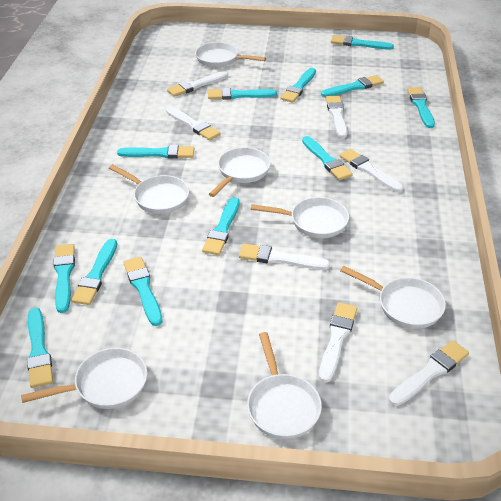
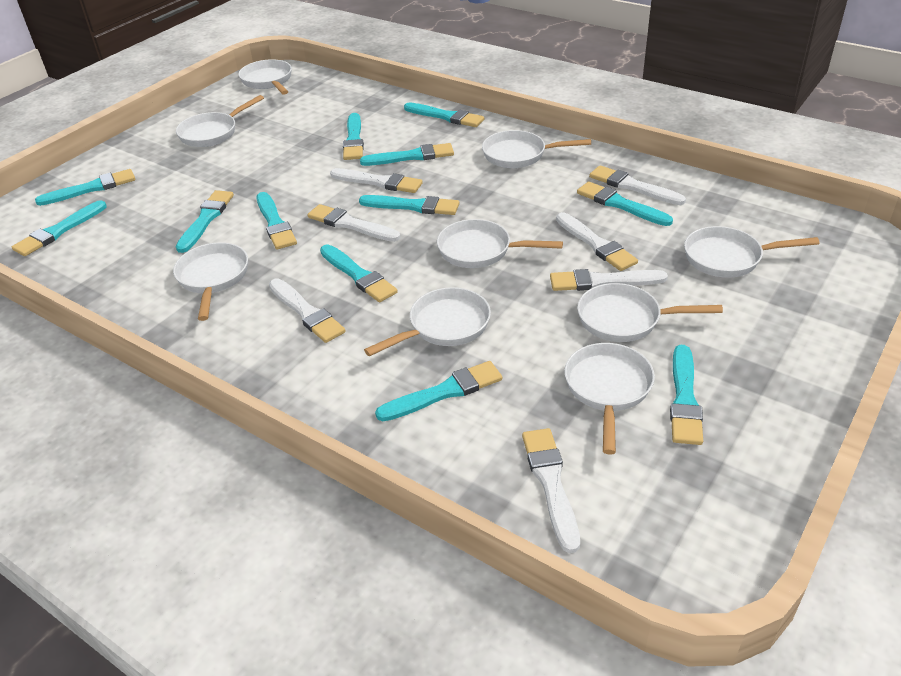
white pan: 7 -> 9

